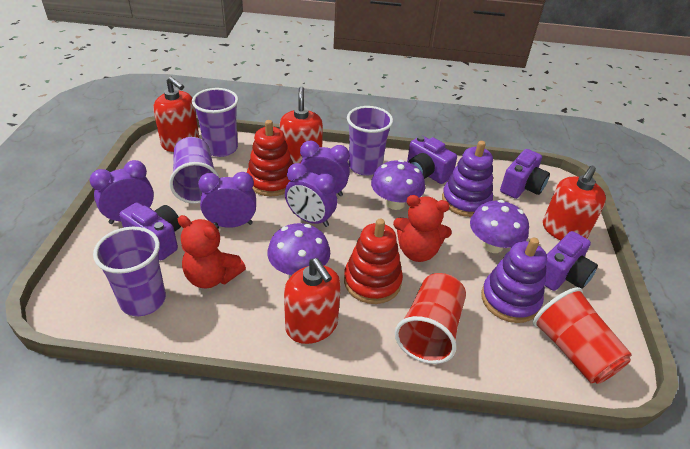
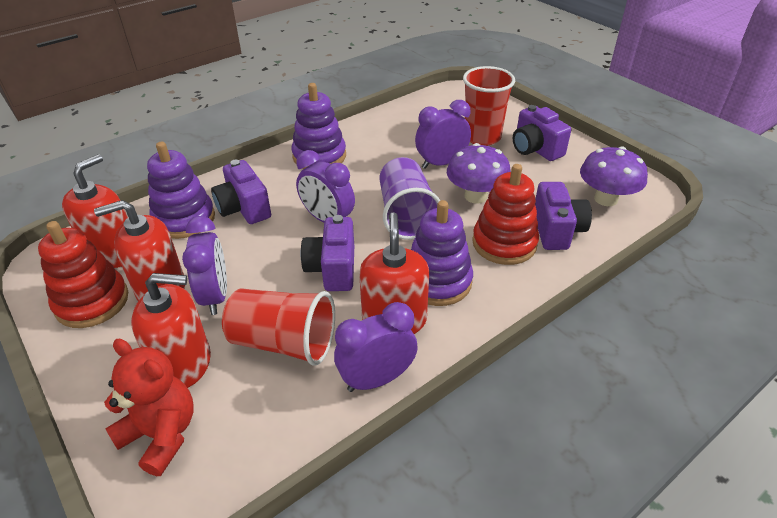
purple cup: 4 -> 1
purple mushroom: 3 -> 2
purple stacking toy: 2 -> 3
red teddy bear: 2 -> 1

